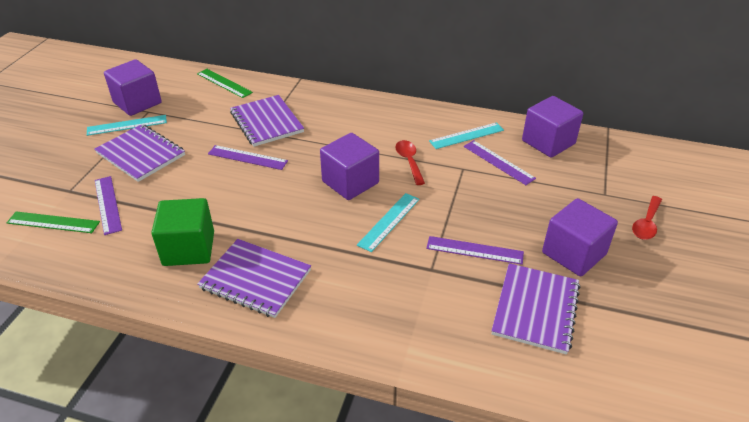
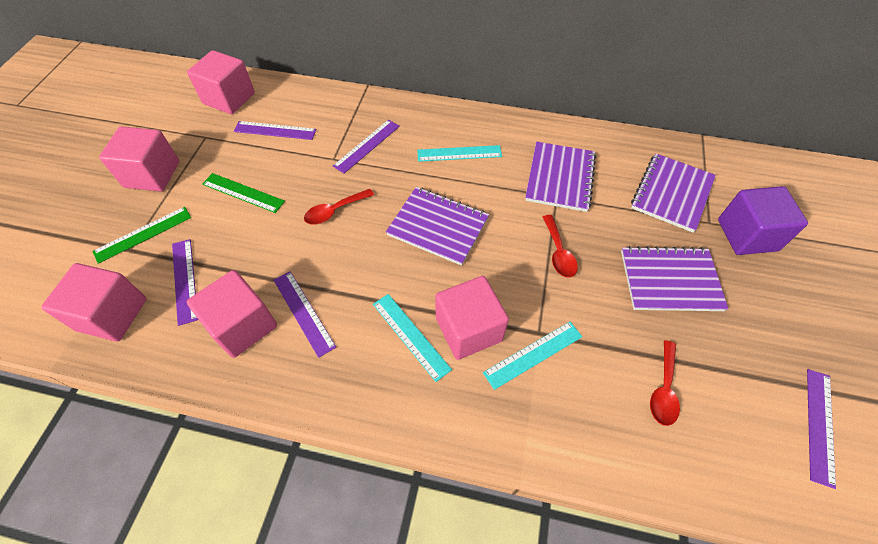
green cube: 1 -> 0
pink cube: 0 -> 5
purple cube: 4 -> 1
purple ruler: 4 -> 5
red spoon: 2 -> 3

